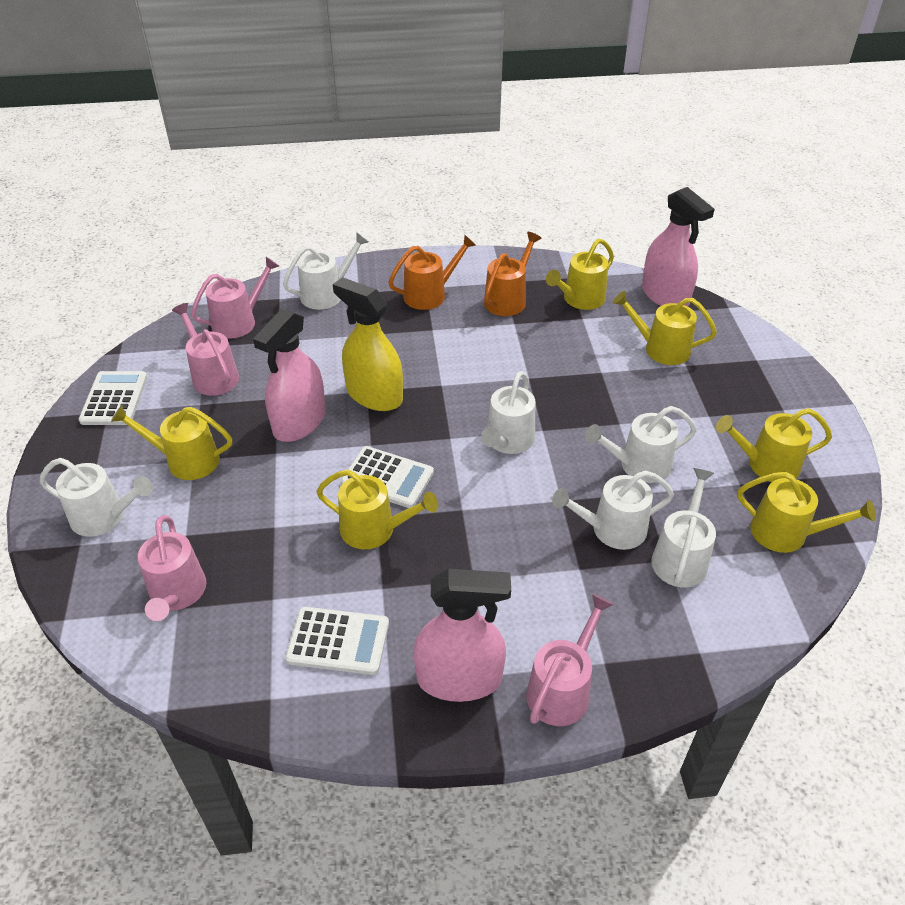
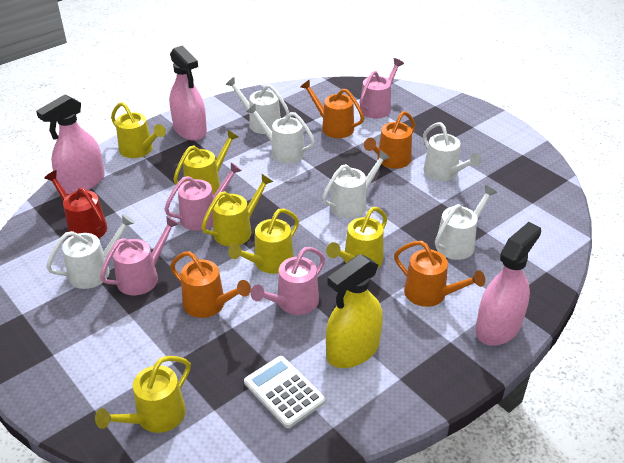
orange watering can: 2 -> 4
red watering can: 0 -> 1
white calculator: 3 -> 1

